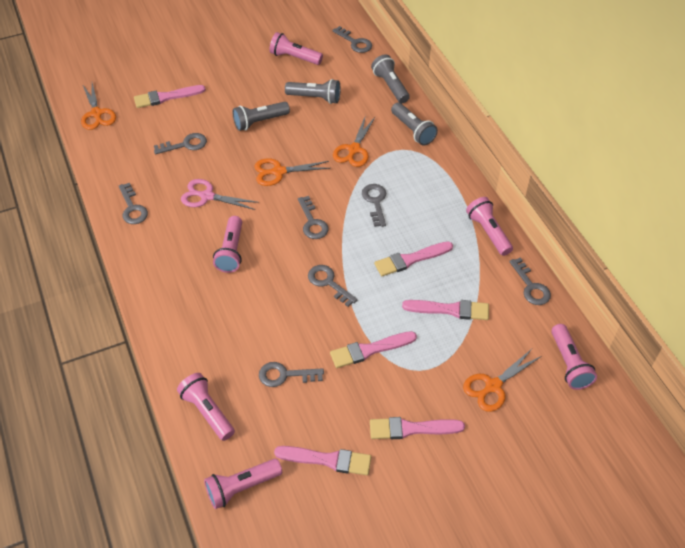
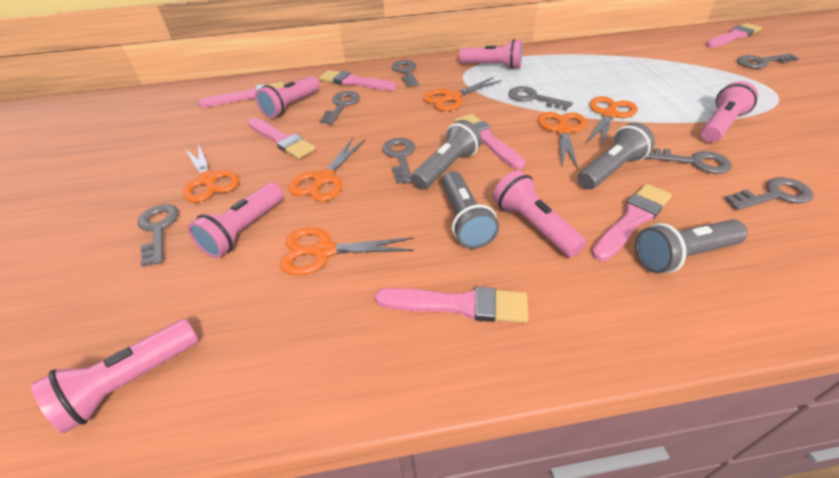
orange scissors: 4 -> 6
pink brush: 6 -> 7
pink scissors: 1 -> 0

